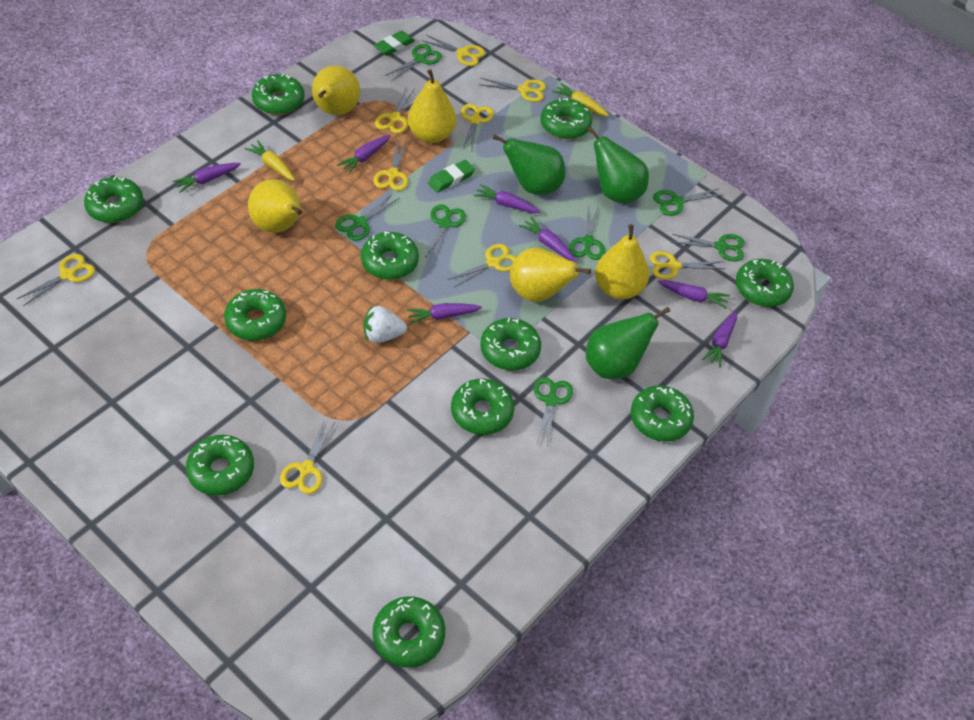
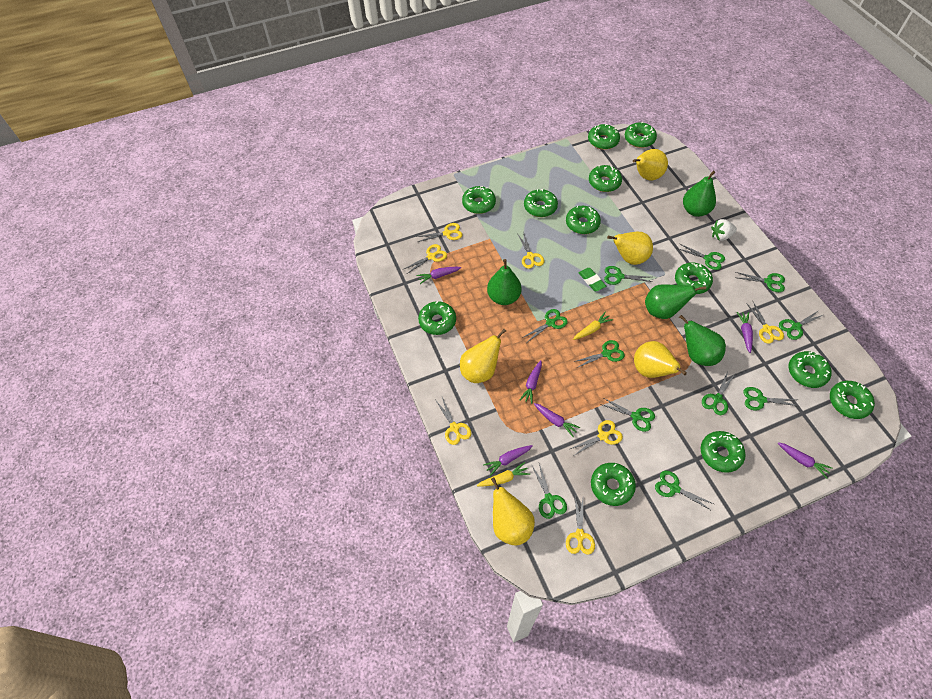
green donut: 11 -> 12
green eraser: 2 -> 1
green pear: 3 -> 4
green scissors: 7 -> 11
purple carrot: 7 -> 6
yellow scissors: 9 -> 7

